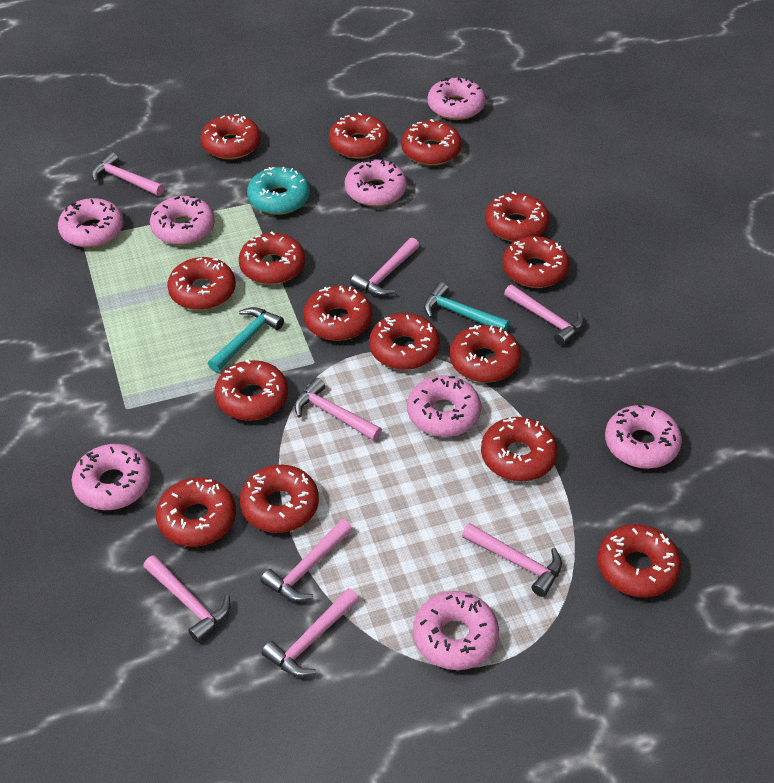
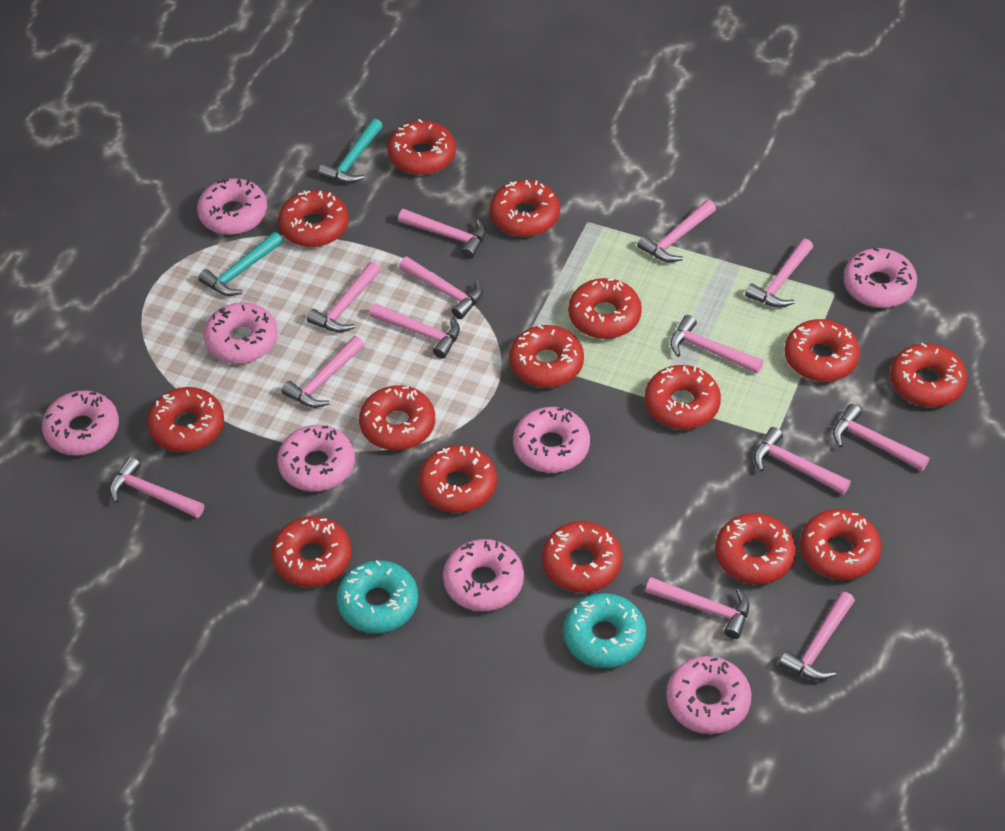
pink hammer: 8 -> 13
turquoise donut: 1 -> 2

